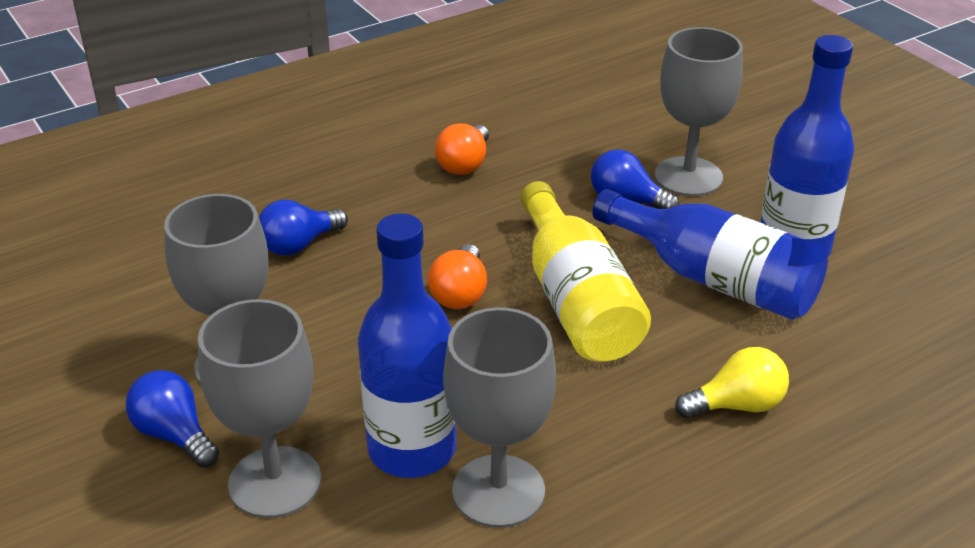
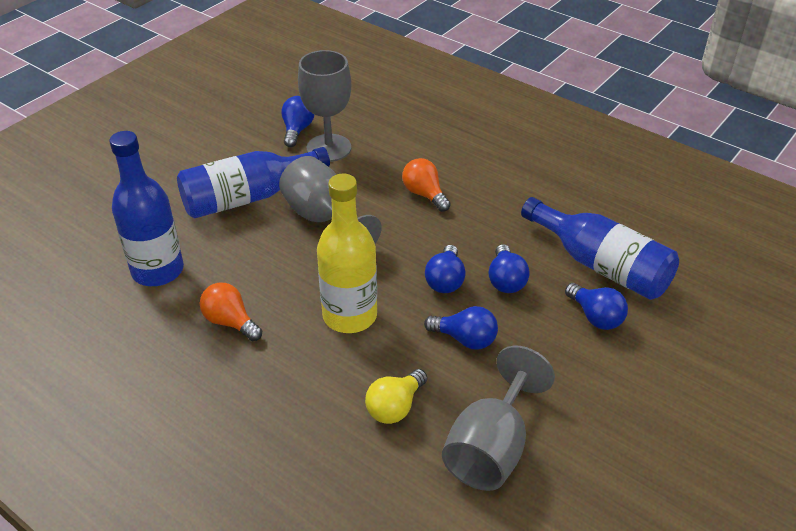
blue light bulb: 3 -> 5
grey goblet: 4 -> 3

